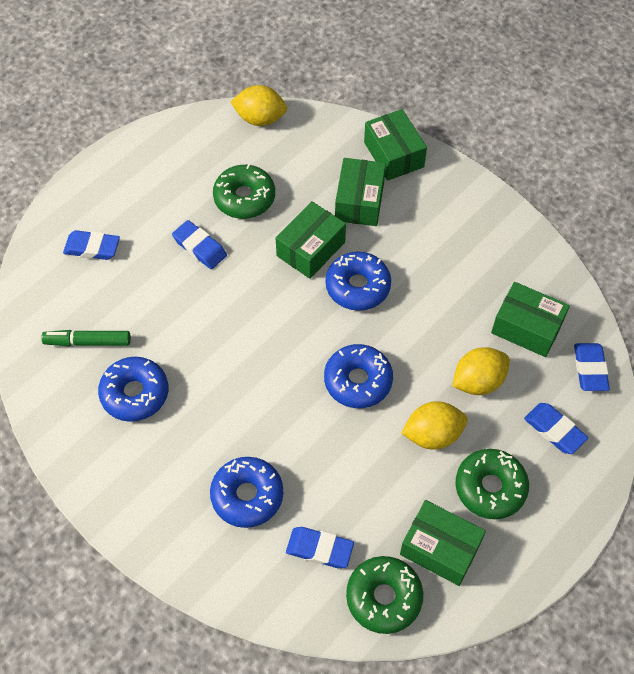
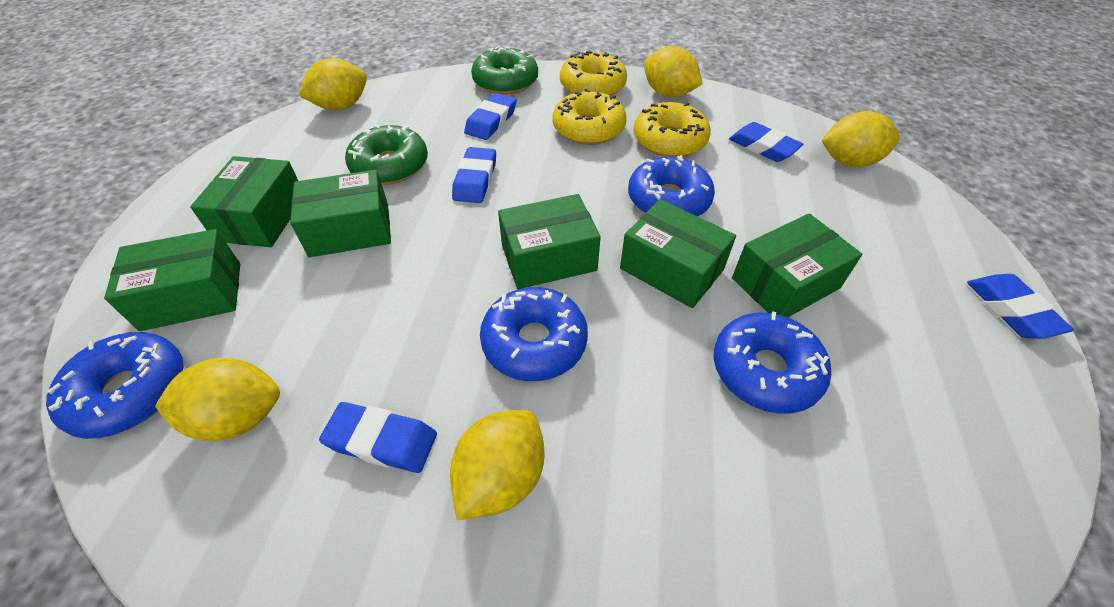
green box: 5 -> 6
green donut: 3 -> 2
green marker: 1 -> 0
yellow donut: 0 -> 3
yellow lemon: 3 -> 5

